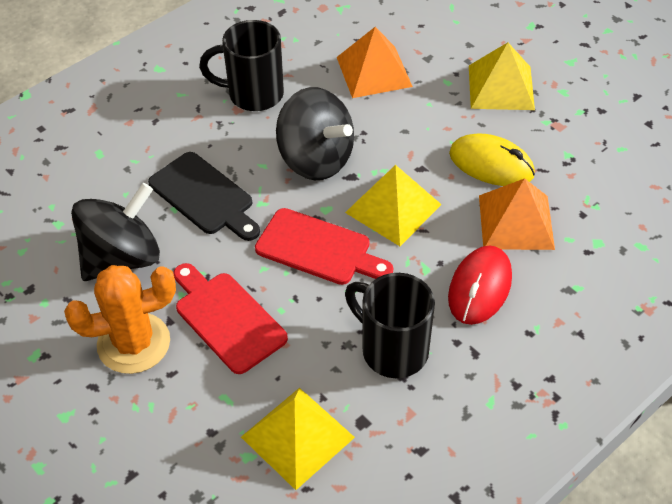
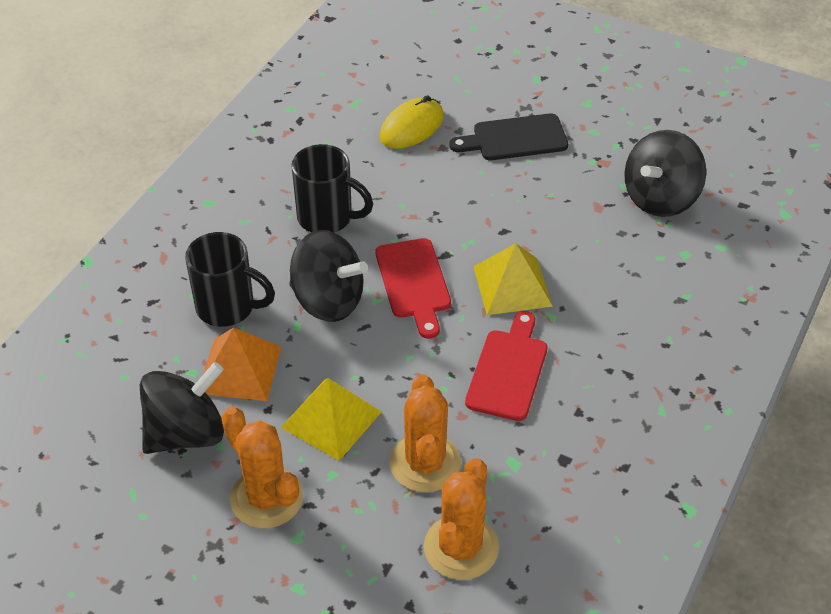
black spinning top: 2 -> 3
orange cactus: 1 -> 3
orange pyramid: 2 -> 1
red mouse: 1 -> 0
yellow pyramid: 3 -> 2

